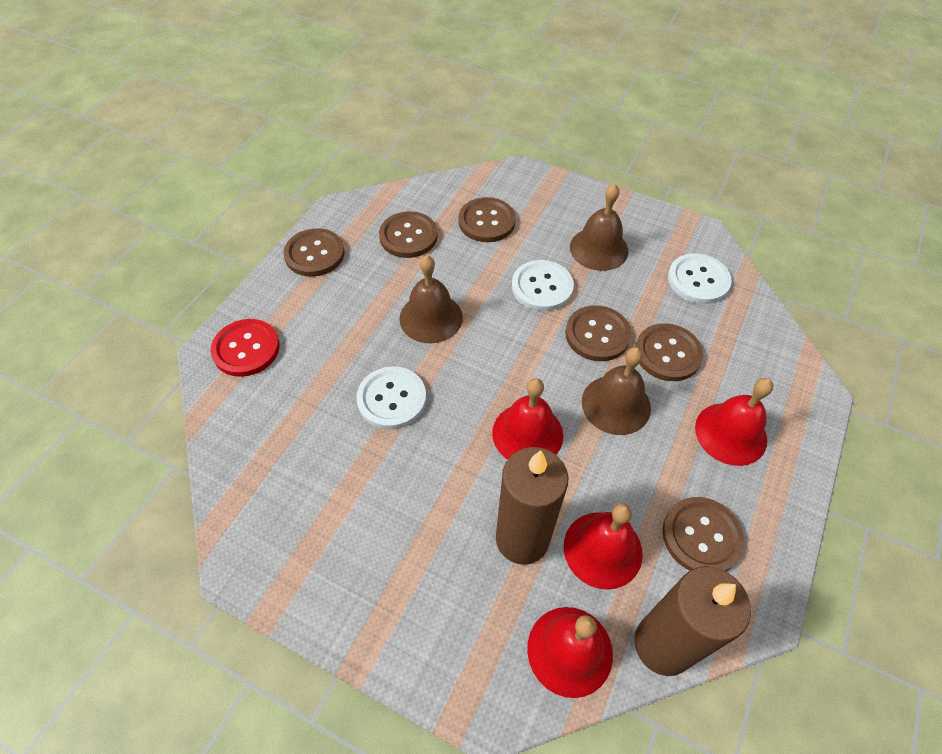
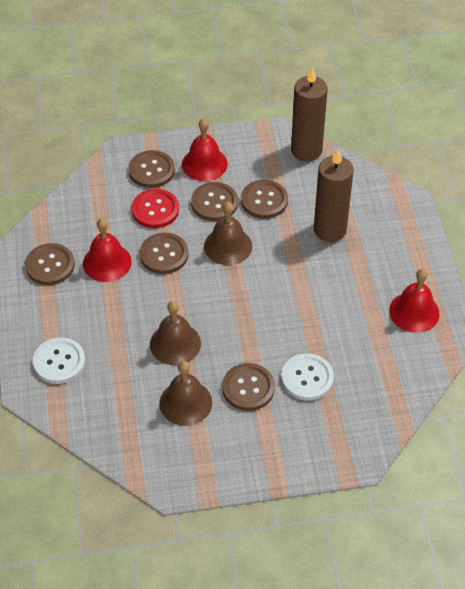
red bell: 4 -> 3
white button: 3 -> 2

